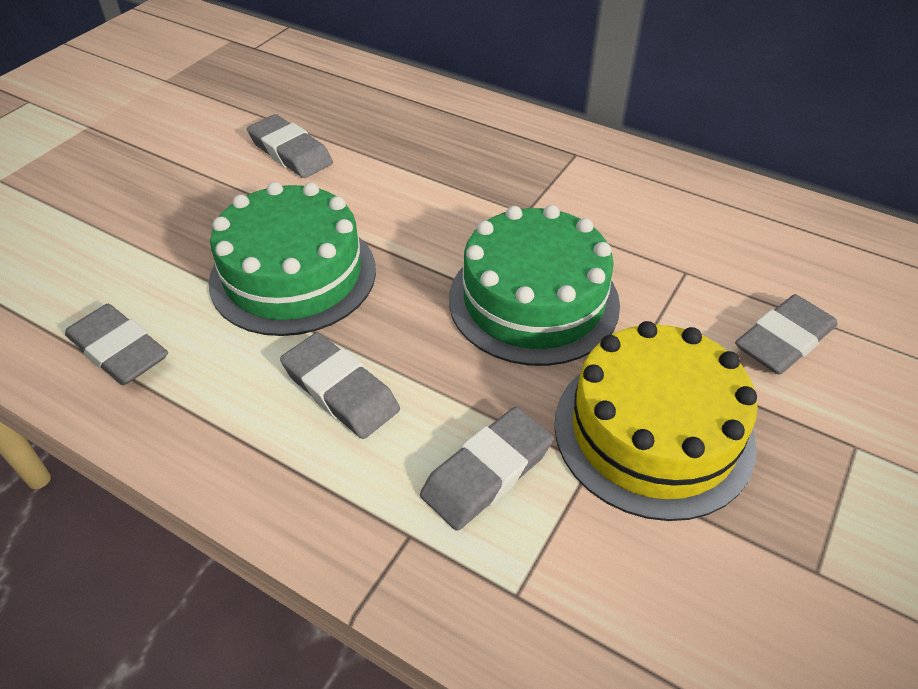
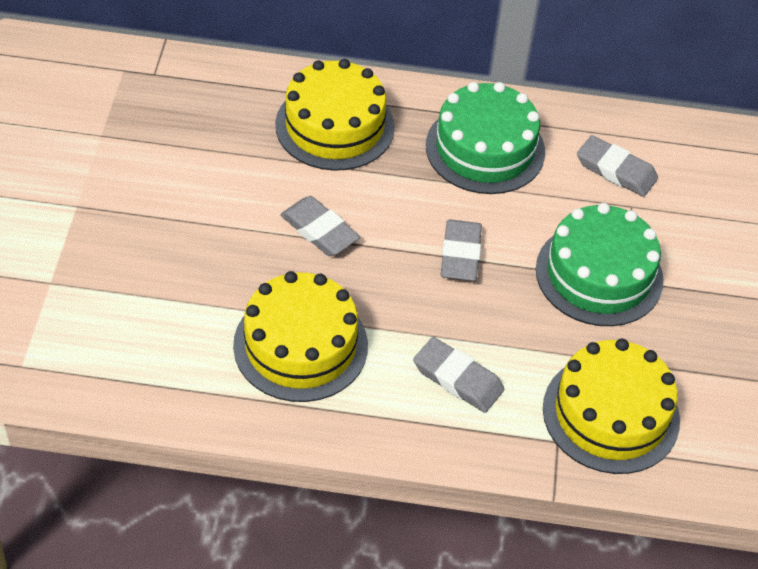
grey eraser: 5 -> 4
yellow cake: 1 -> 3

